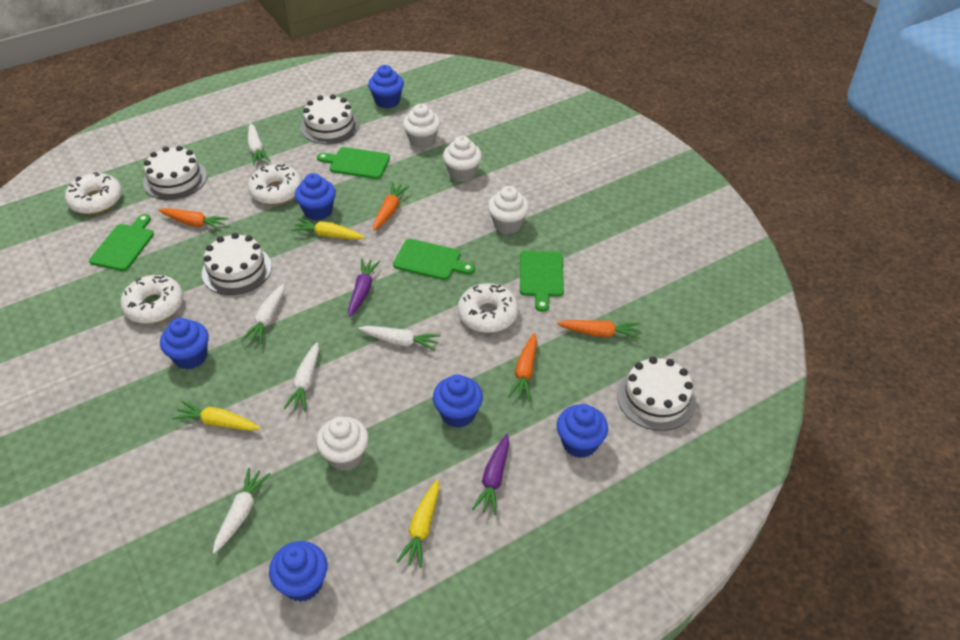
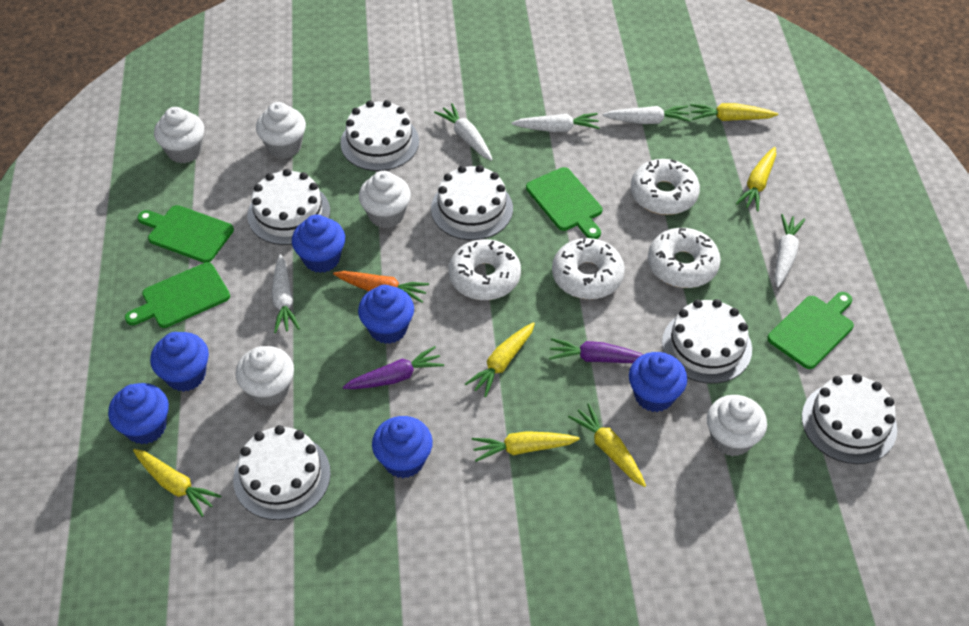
orange carrot: 4 -> 1
white cake: 4 -> 6
white cupcake: 4 -> 5
yellow carrot: 3 -> 6

